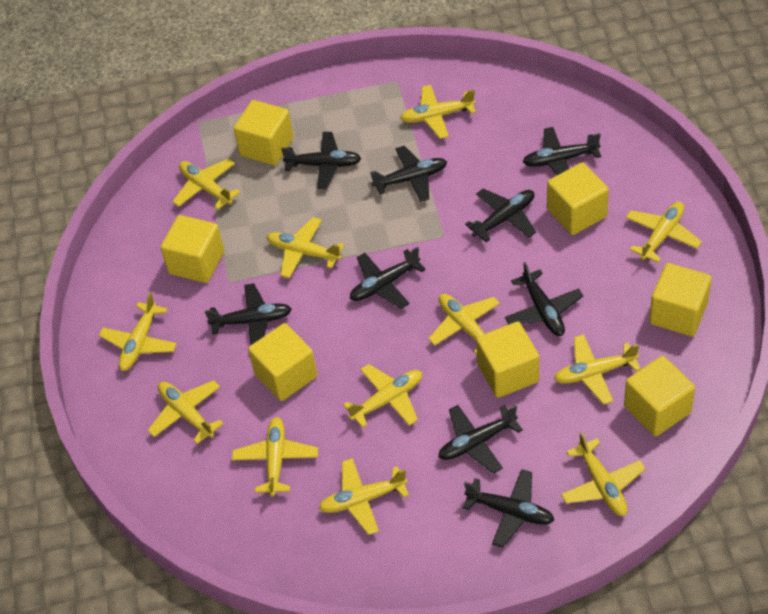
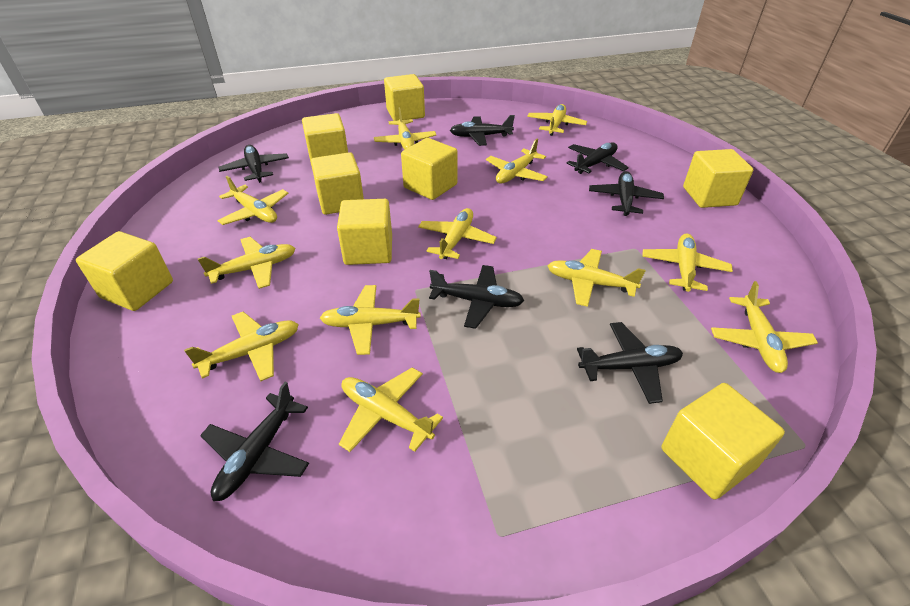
black plane: 9 -> 7
yellow cube: 7 -> 8

